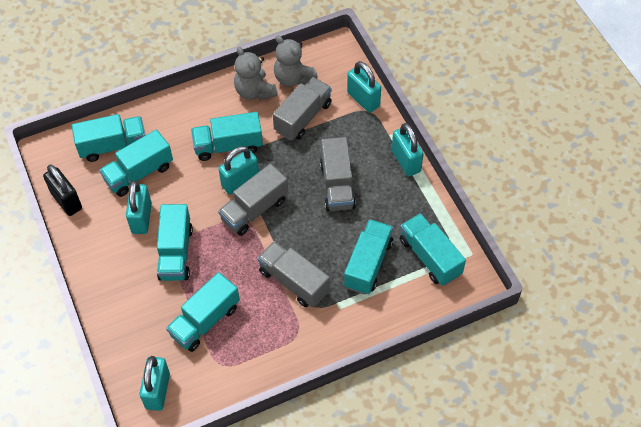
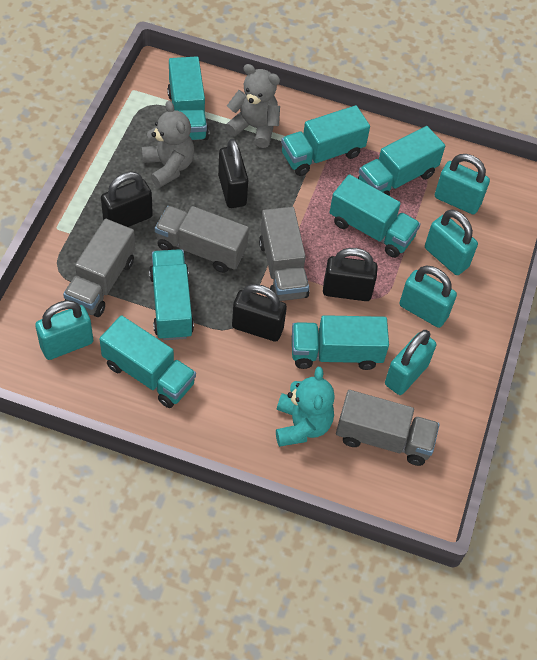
black padlock: 1 -> 4
turquoise teddy bear: 0 -> 1

